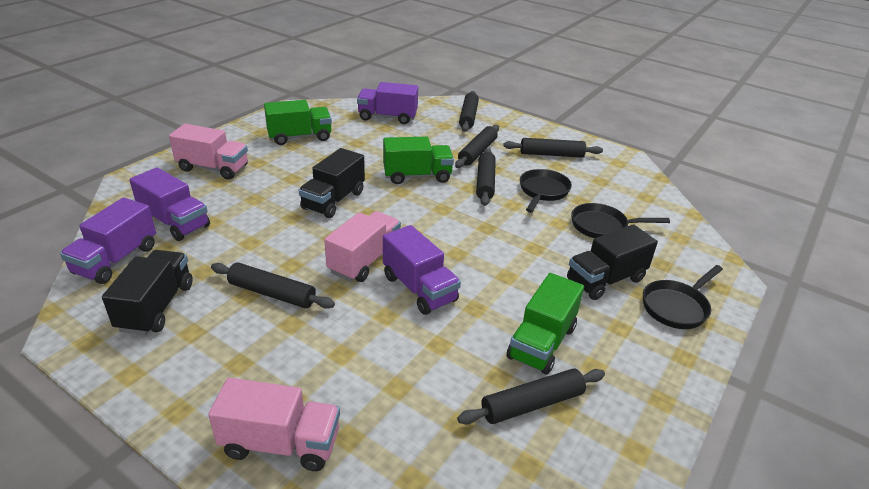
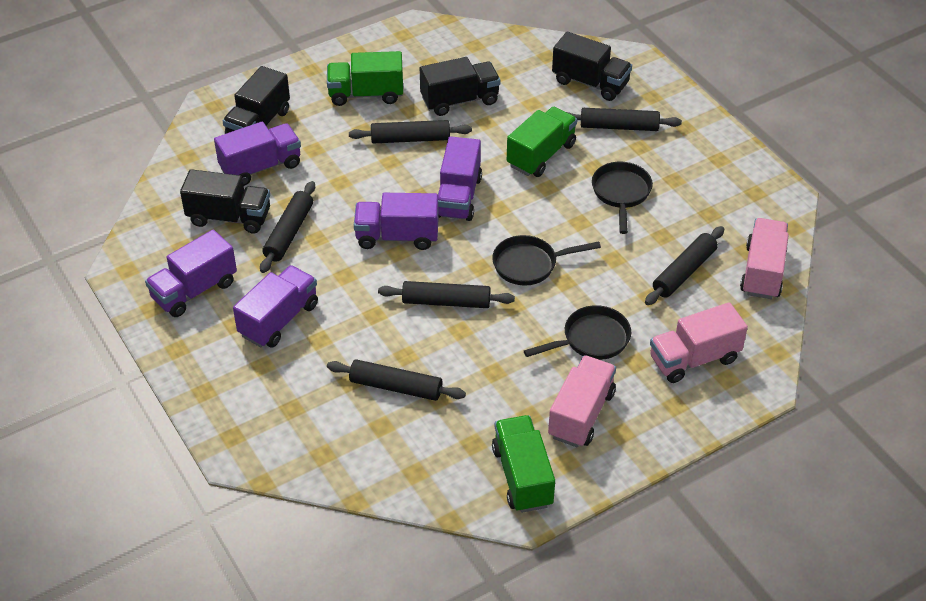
black truck: 3 -> 4
purple truck: 4 -> 5

